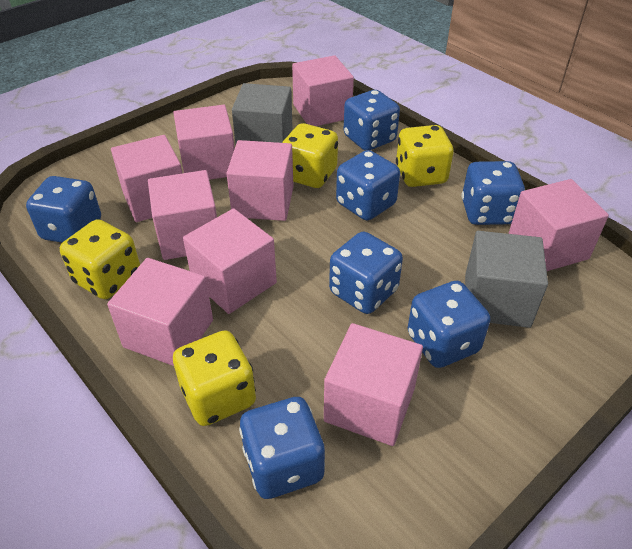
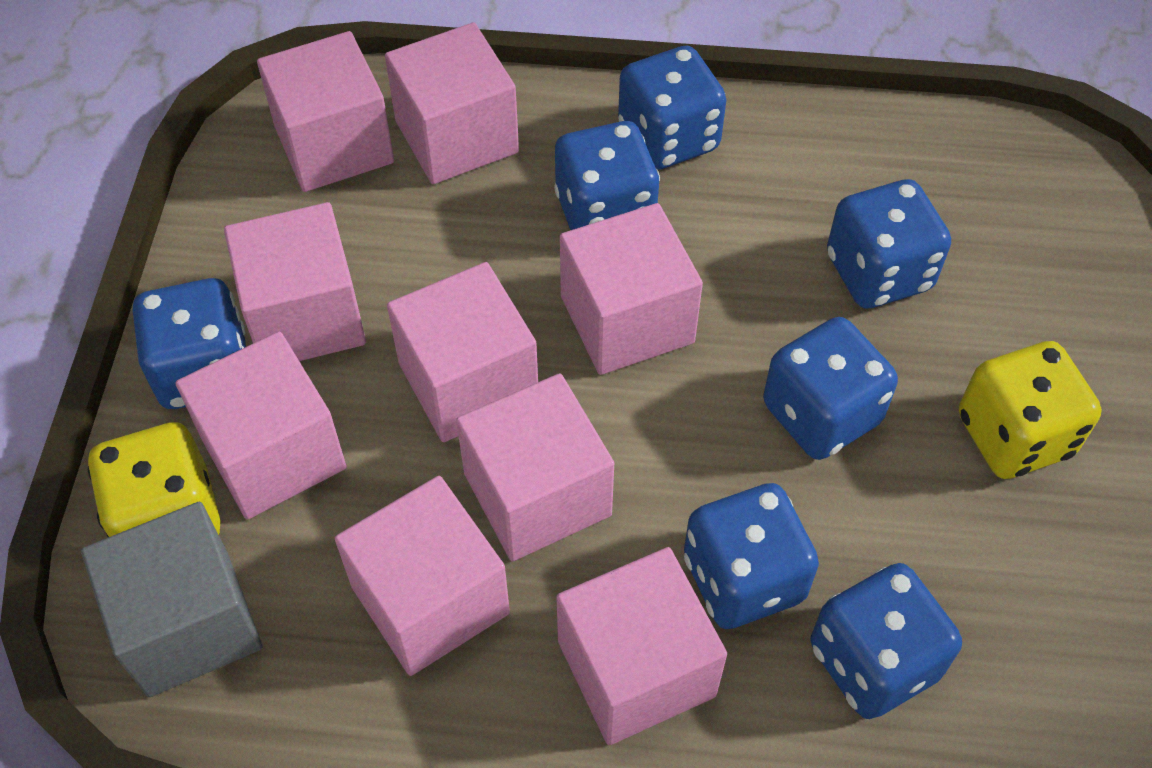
grey cube: 2 -> 1
yellow dice: 4 -> 2

